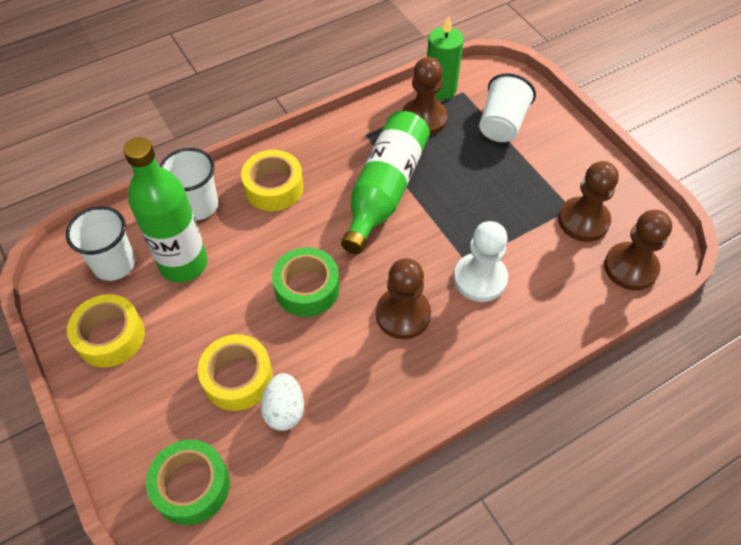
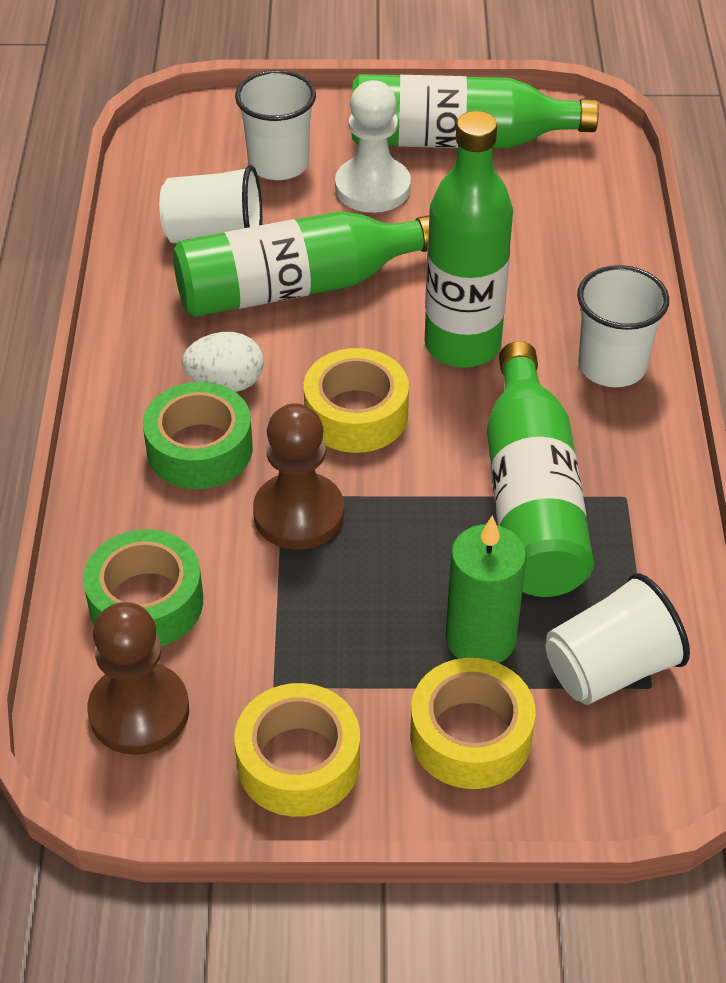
brown pawn: 4 -> 2
green bottle: 2 -> 4
white cup: 3 -> 4

